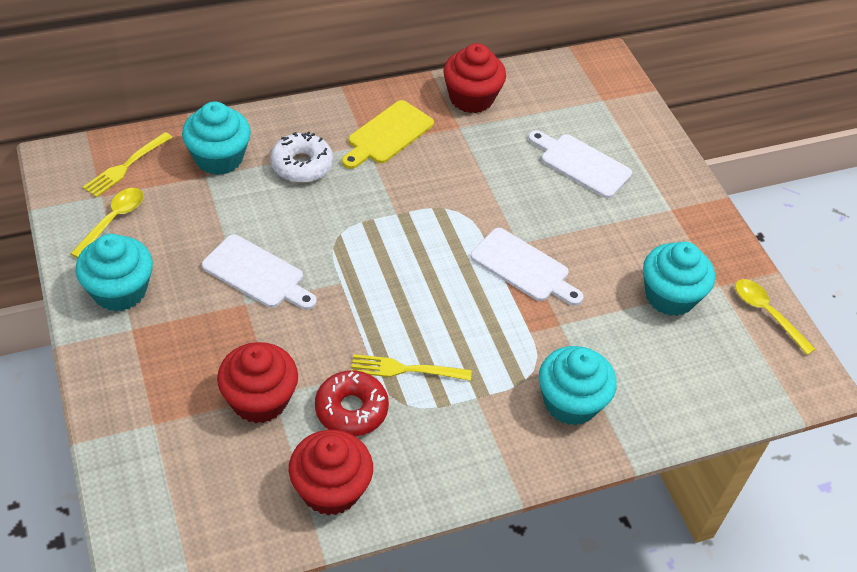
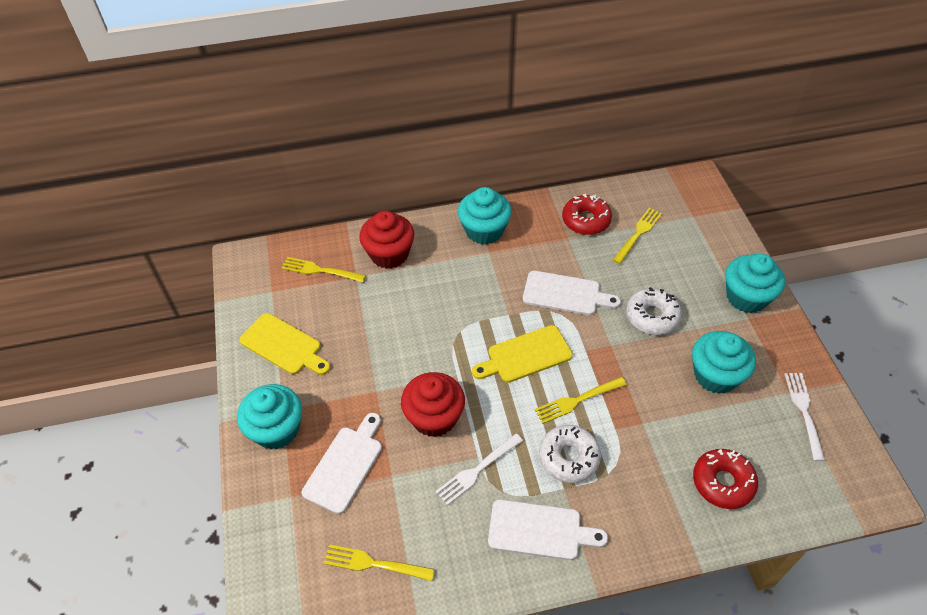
red cupcake: 3 -> 2
red donut: 1 -> 2
white donut: 1 -> 2
white fork: 0 -> 2
yellow cutting board: 1 -> 2
yellow fork: 2 -> 4
yellow spoon: 2 -> 0

